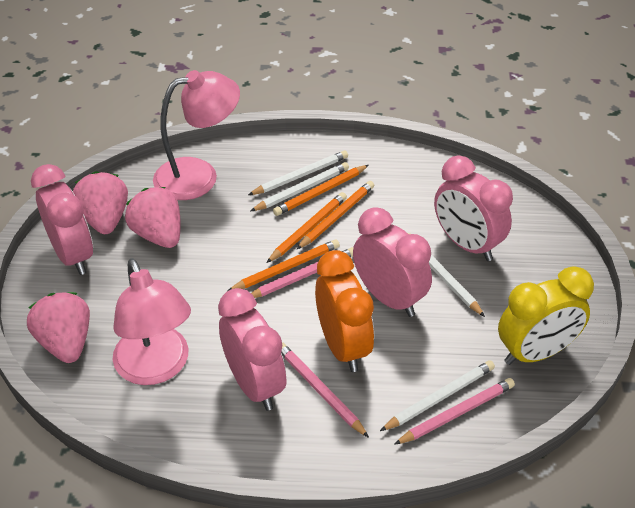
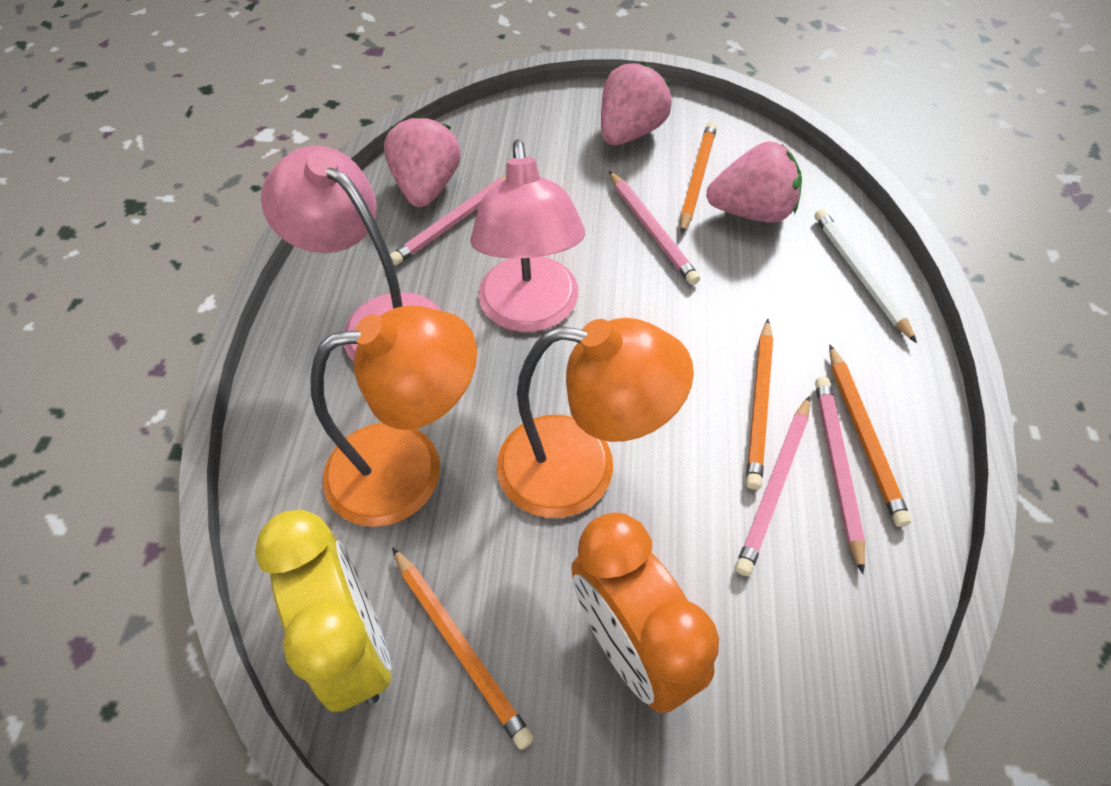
orange lamp: 0 -> 2
pink clock: 4 -> 0
pink pencil: 3 -> 4
white pencil: 4 -> 1

